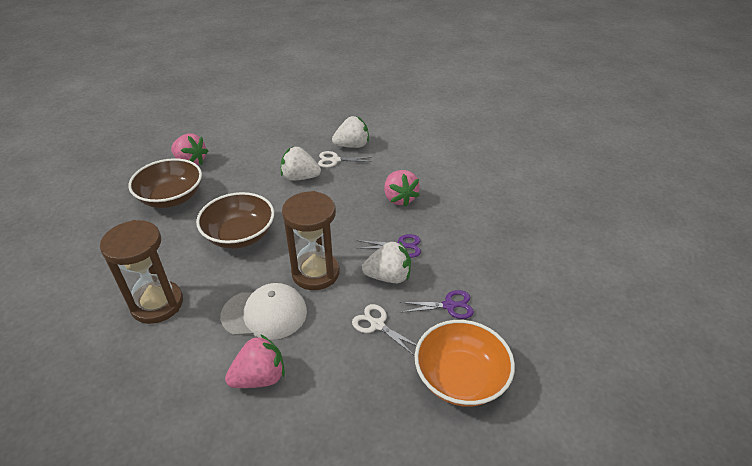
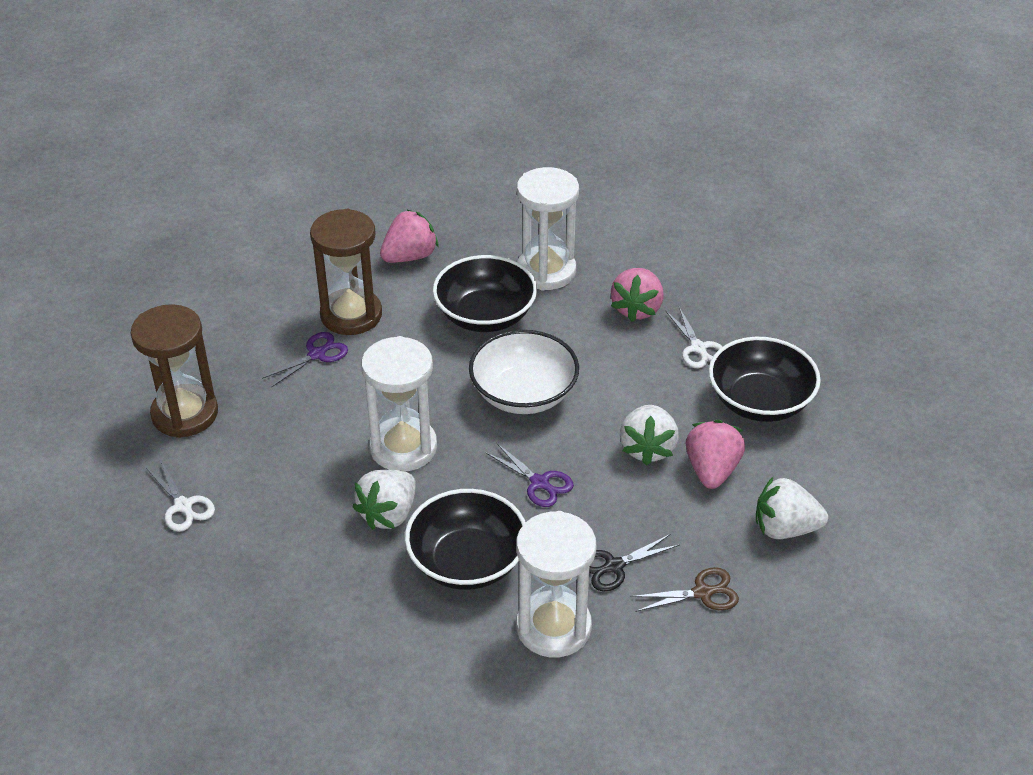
black bowl: 0 -> 3
black scissors: 0 -> 1
brown bowl: 2 -> 0
brown scissors: 0 -> 1
orange bowl: 1 -> 0
white bowl: 0 -> 1
white cap: 1 -> 0
white hourglass: 0 -> 3

